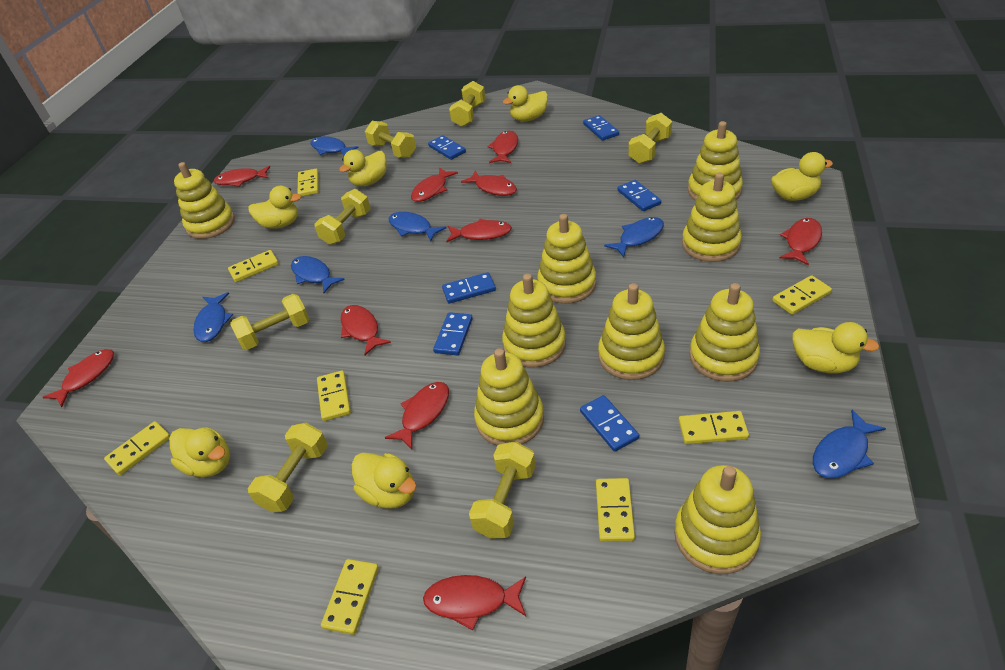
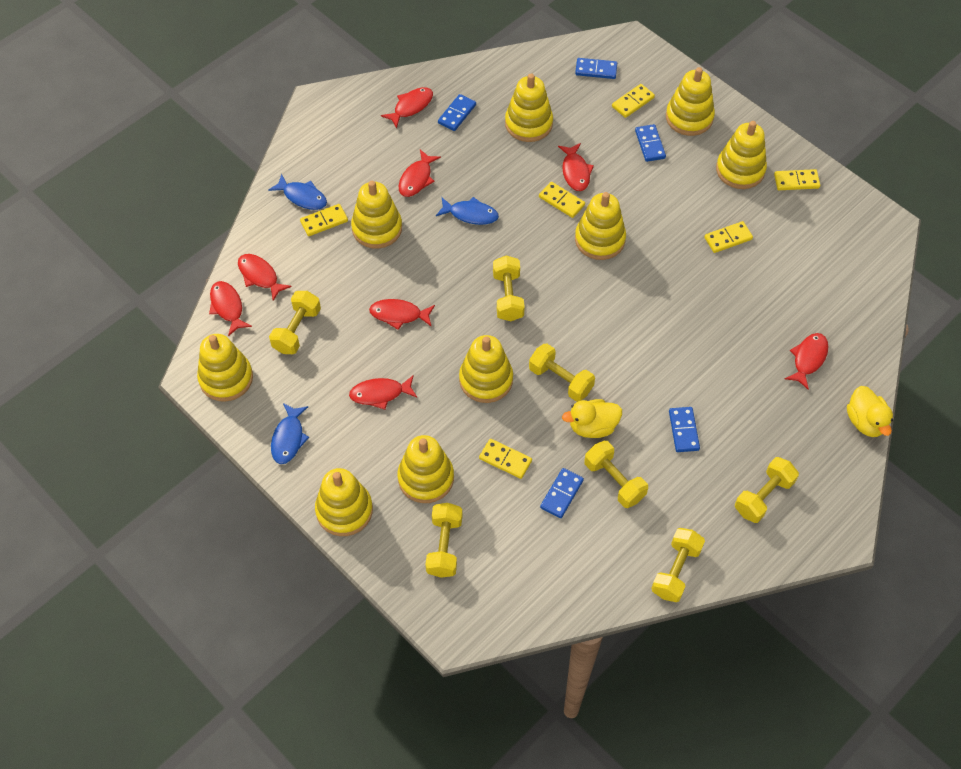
blue domino: 6 -> 5
blue fish: 6 -> 3
red fish: 10 -> 8
yellow domino: 8 -> 6
yellow duck: 7 -> 2

